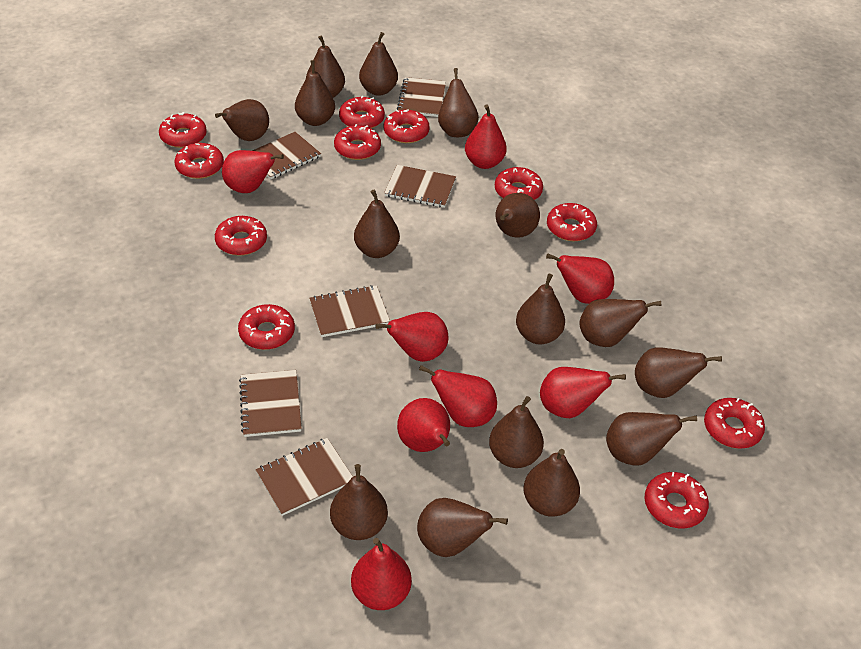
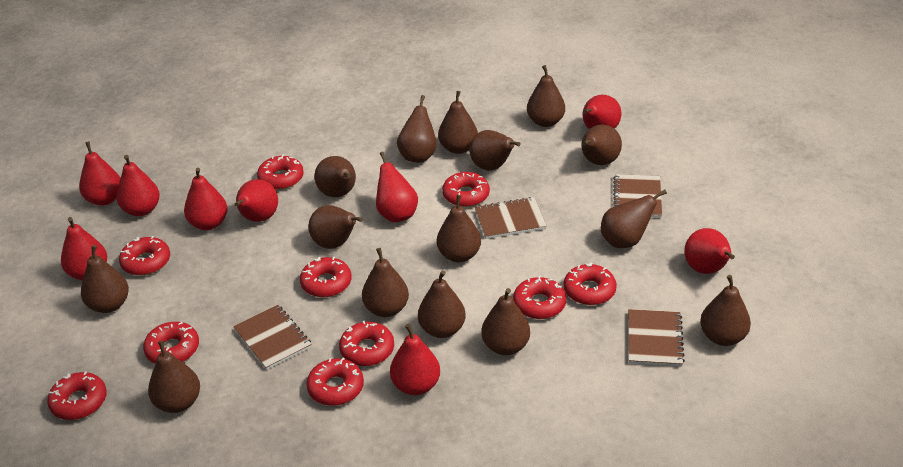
brown notebook: 6 -> 4
red donut: 11 -> 10
red pear: 8 -> 9

